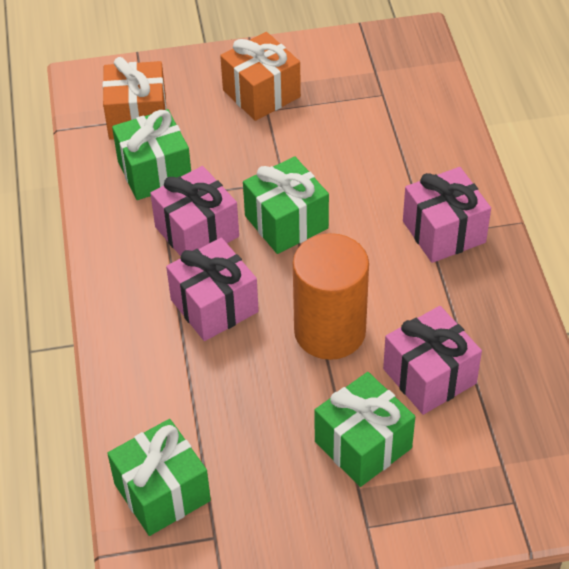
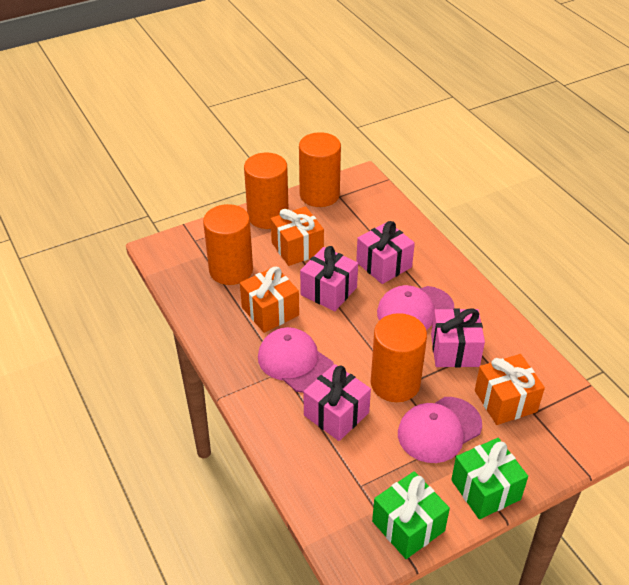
green gift: 4 -> 2
orange cylinder: 1 -> 4
orange gift: 2 -> 3
pink cap: 0 -> 3

